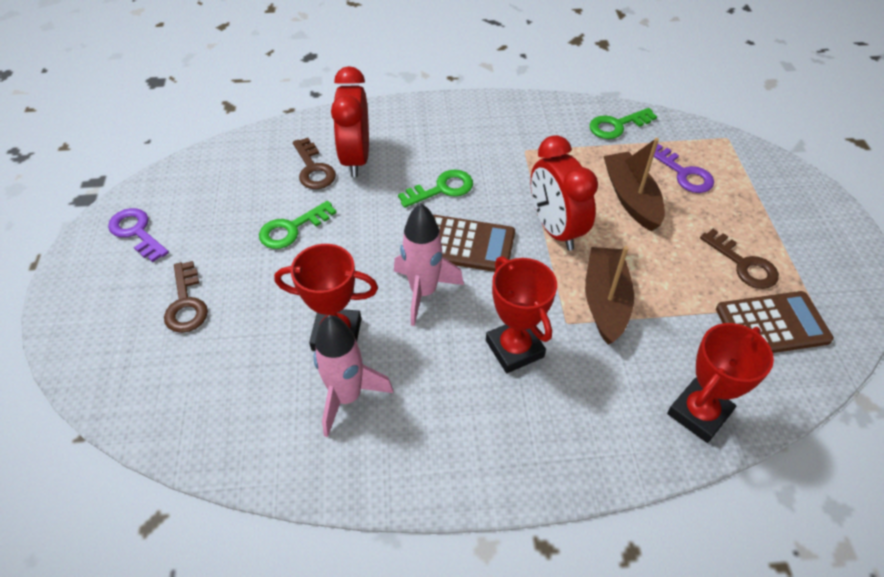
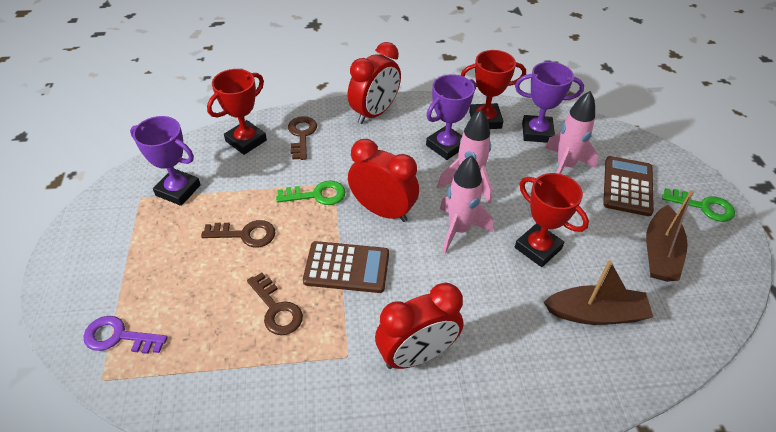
green key: 3 -> 2
pink rocket: 2 -> 3
purple key: 2 -> 1
purple trophy: 0 -> 3
red clock: 2 -> 3

